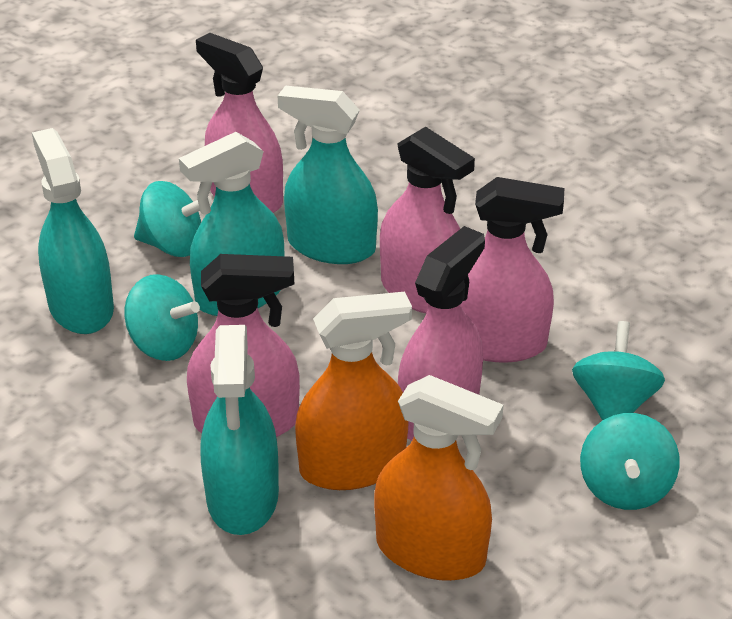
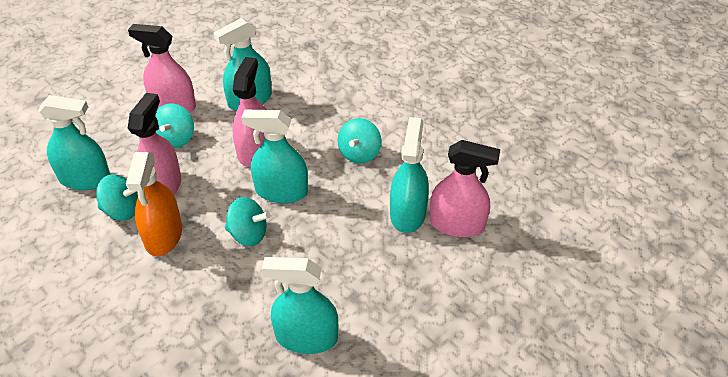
orange spray bottle: 2 -> 1
pink spray bottle: 5 -> 4
turquoise spray bottle: 4 -> 5

